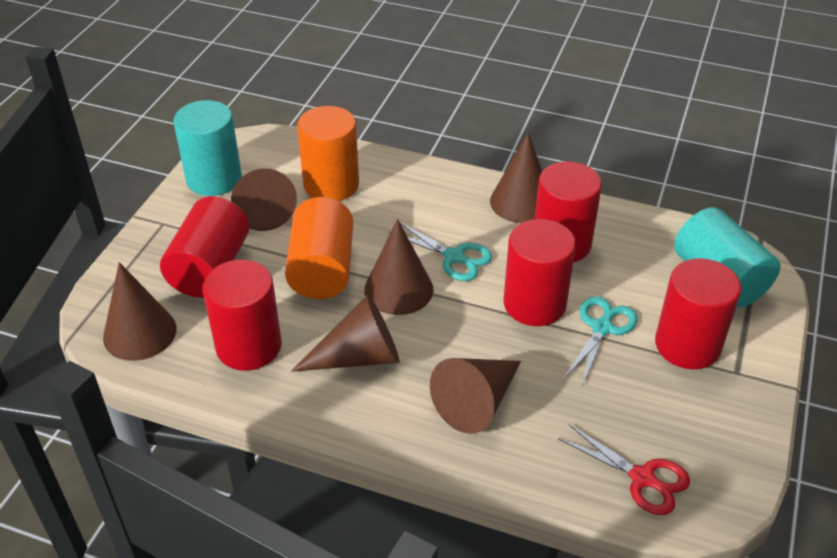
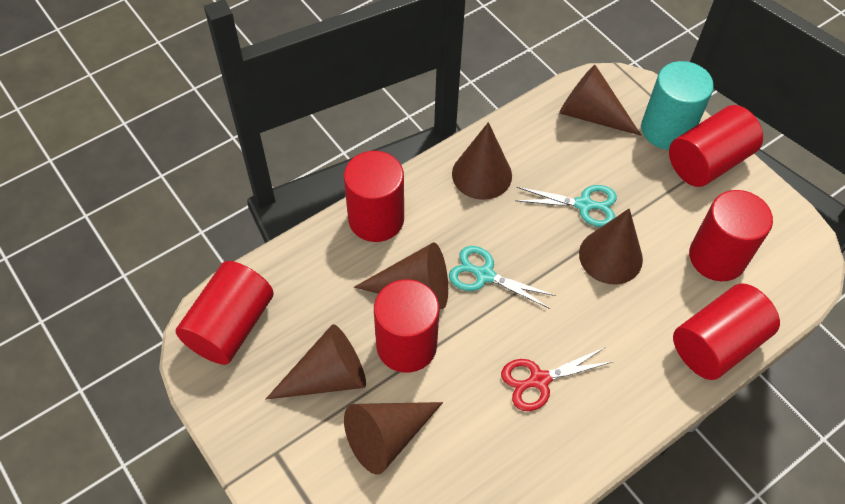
orange cylinder: 2 -> 0
red cylinder: 5 -> 6
turquoise cylinder: 2 -> 1

